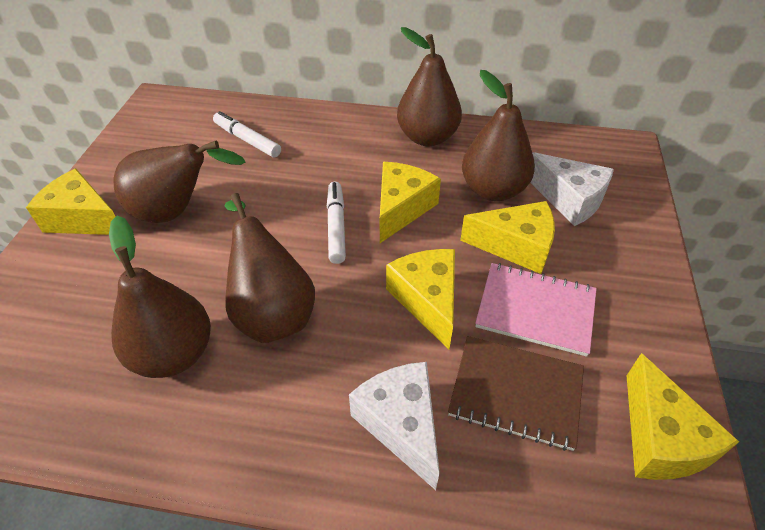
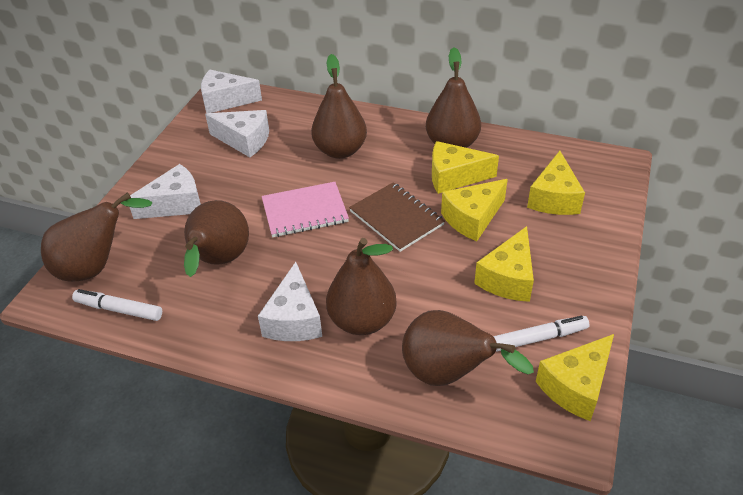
brown pear: 5 -> 6
white cheese: 2 -> 4

